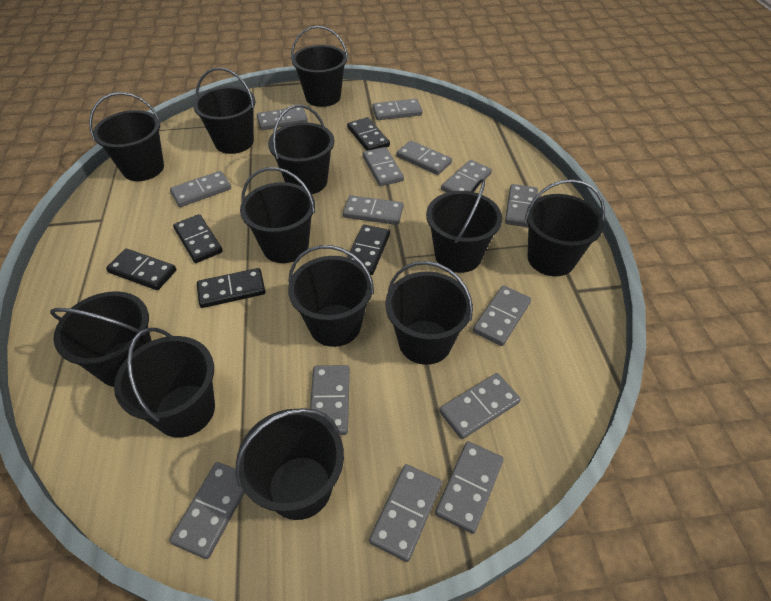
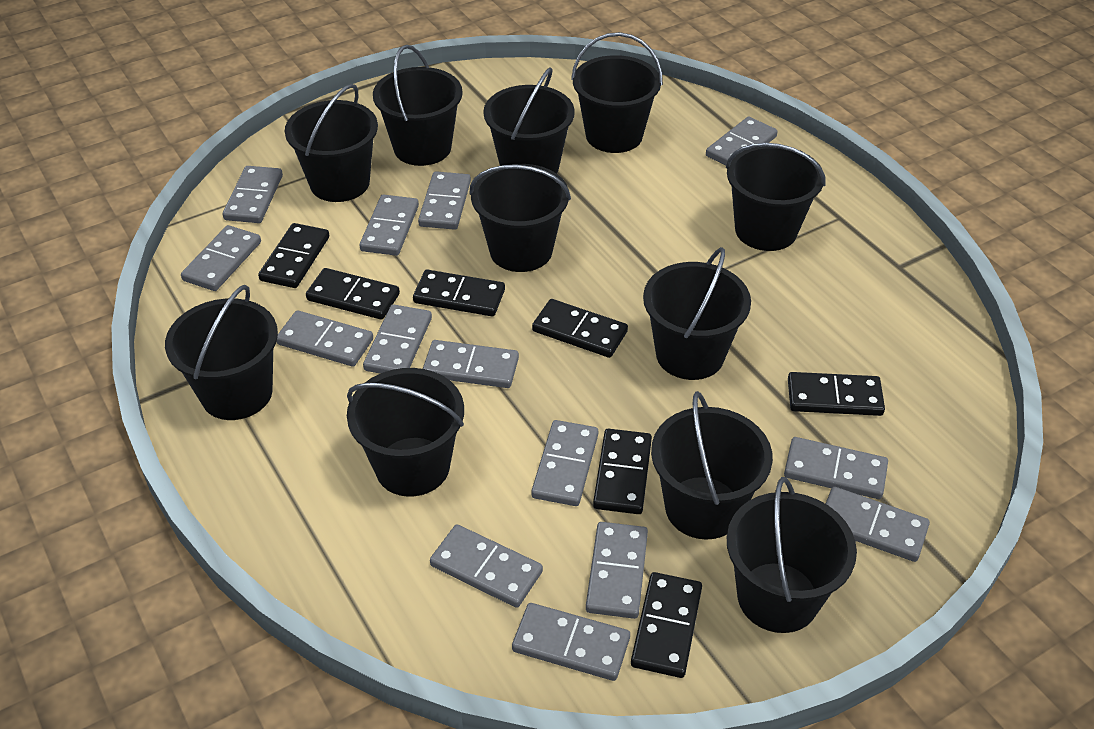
black bucket: 12 -> 11
black domino: 5 -> 7

